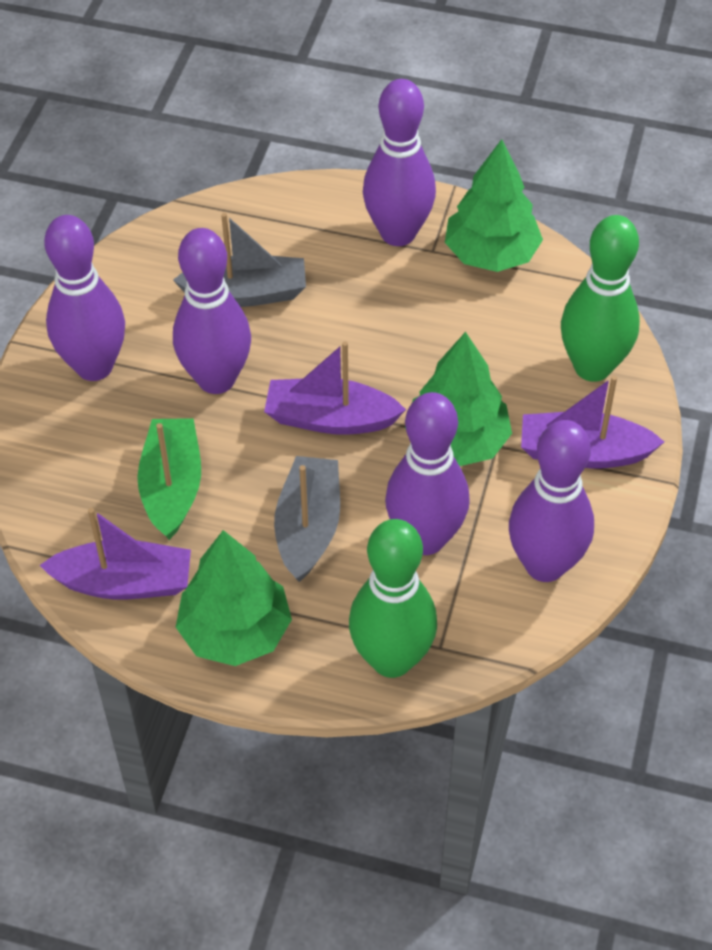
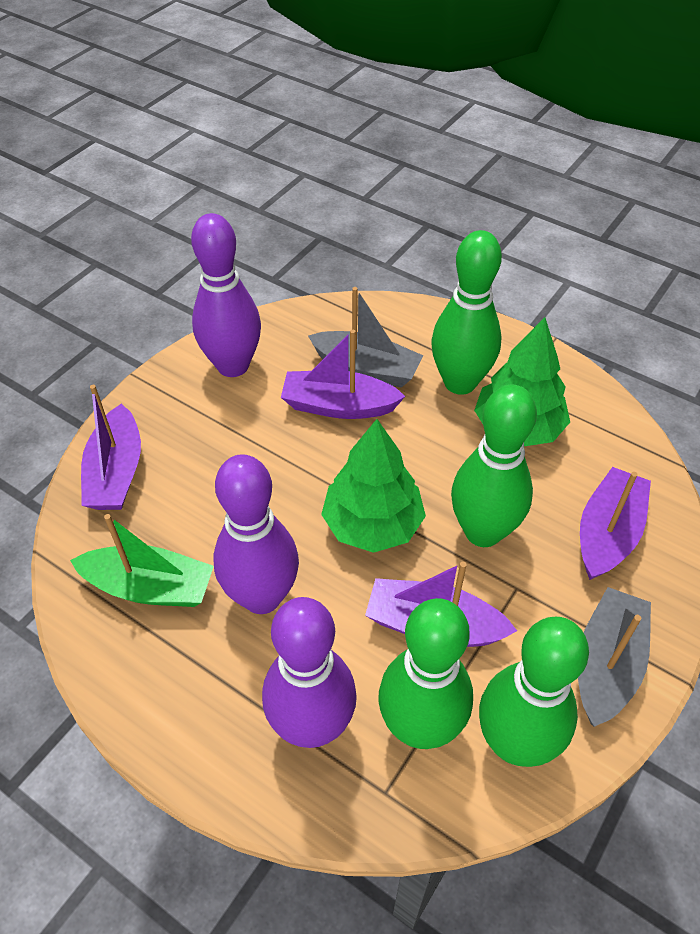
green bowling pin: 2 -> 4
green tree: 3 -> 2
purple boat: 3 -> 4
purple bowling pin: 5 -> 3

